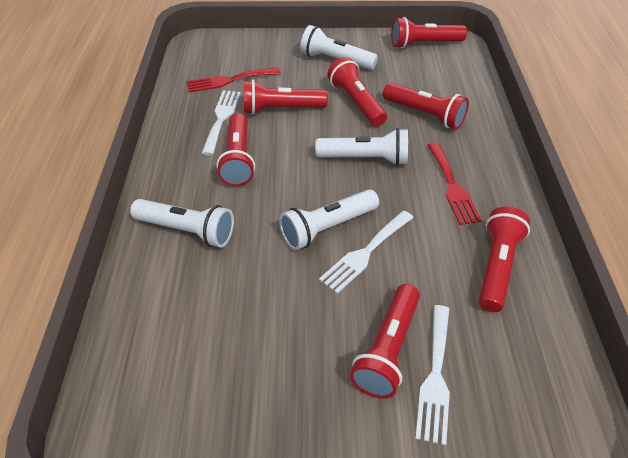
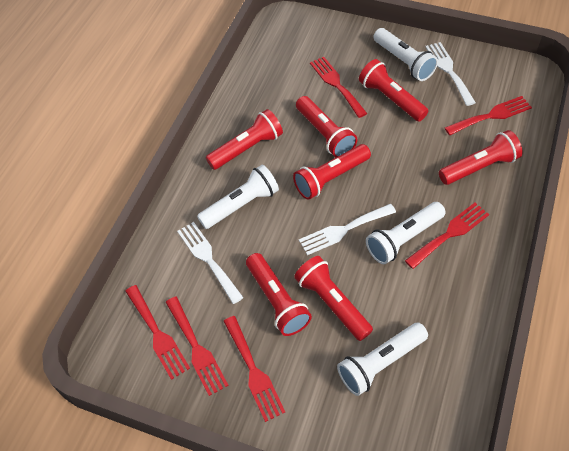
red fork: 2 -> 6

